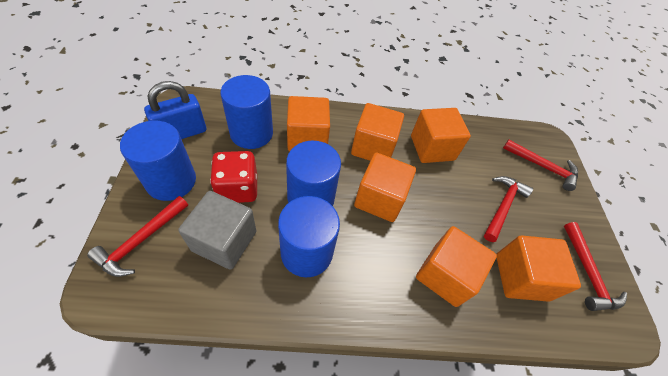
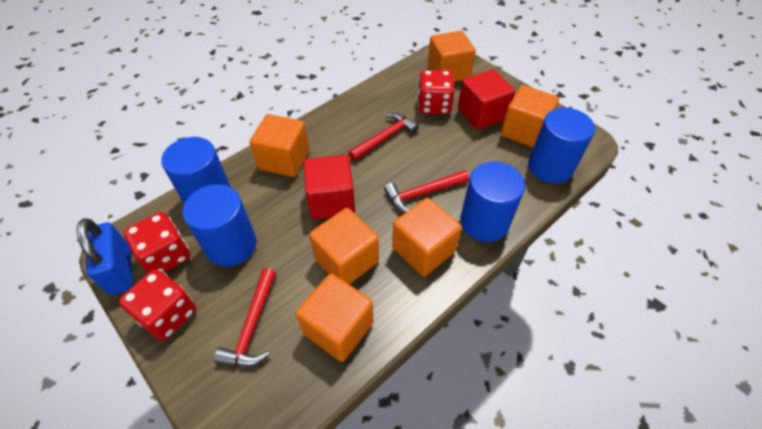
grey cube: 1 -> 0
red cube: 0 -> 2
red dice: 1 -> 3
red hammer: 4 -> 3

